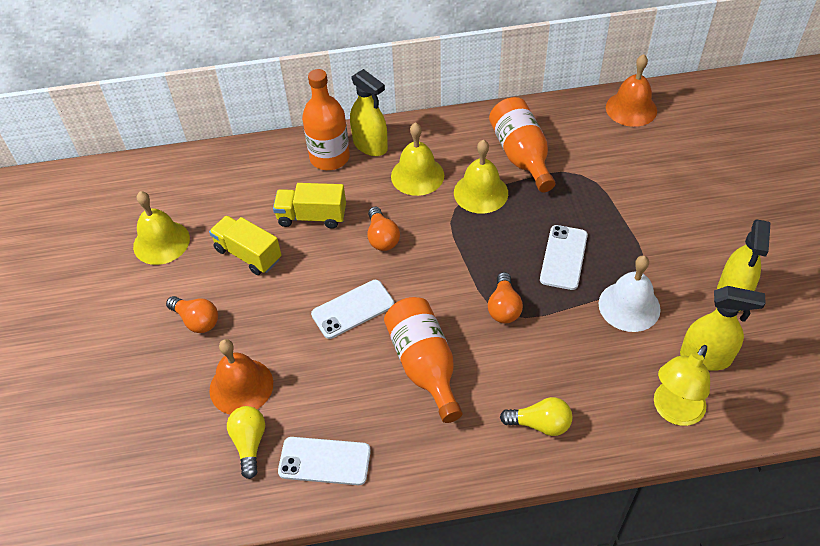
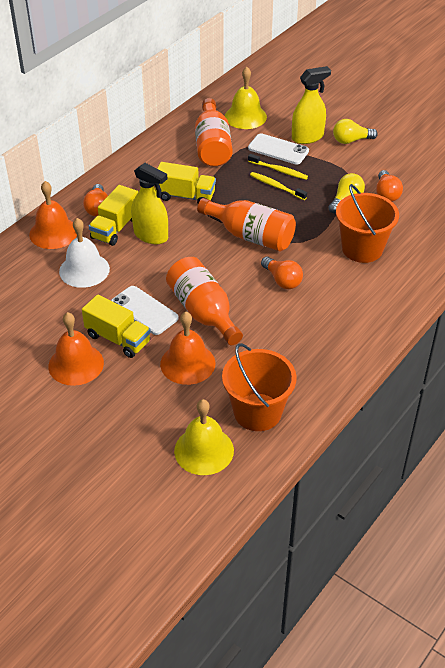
orange bell: 2 -> 3
orange bucket: 0 -> 2
white phone: 3 -> 2
yellow bell: 3 -> 2
yellow lamp: 1 -> 0
yellow spray bottle: 3 -> 2
yellow toothbrush: 0 -> 2
yellow truck: 2 -> 3

